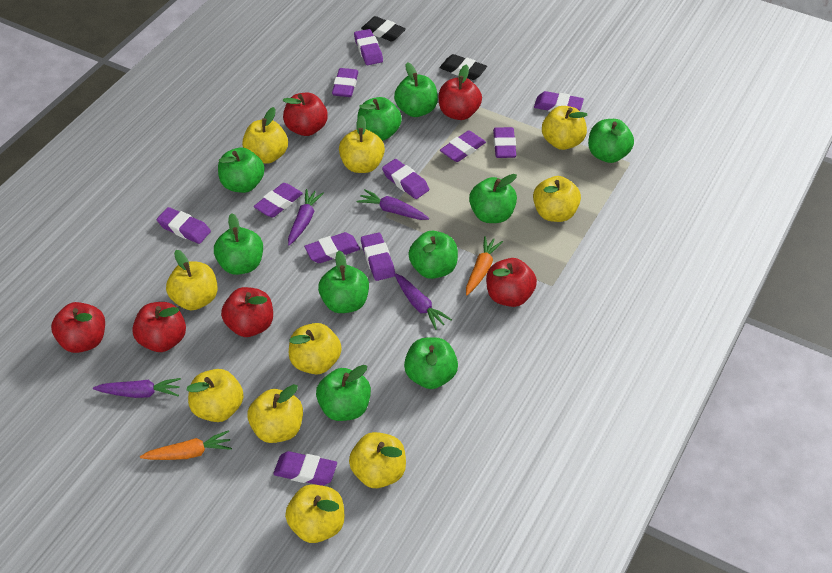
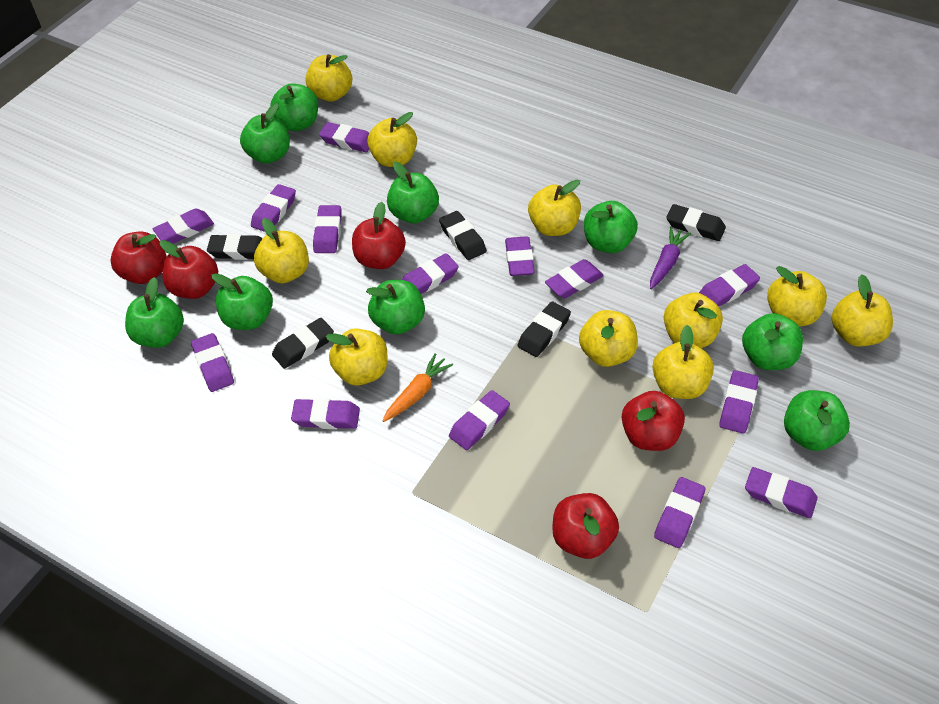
black eraser: 2 -> 5
green apple: 10 -> 9
orange carrot: 2 -> 1
purple carrot: 4 -> 1
purple eraser: 11 -> 14
red apple: 6 -> 5

